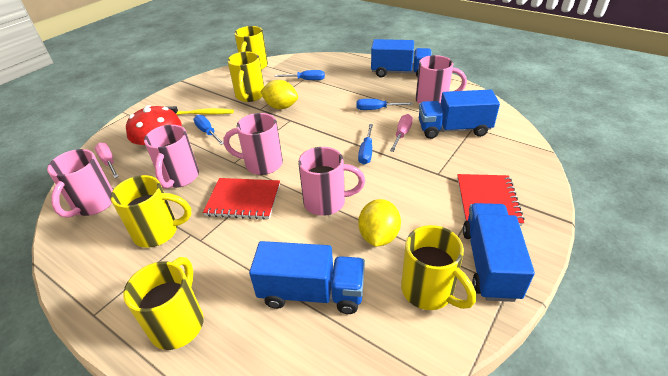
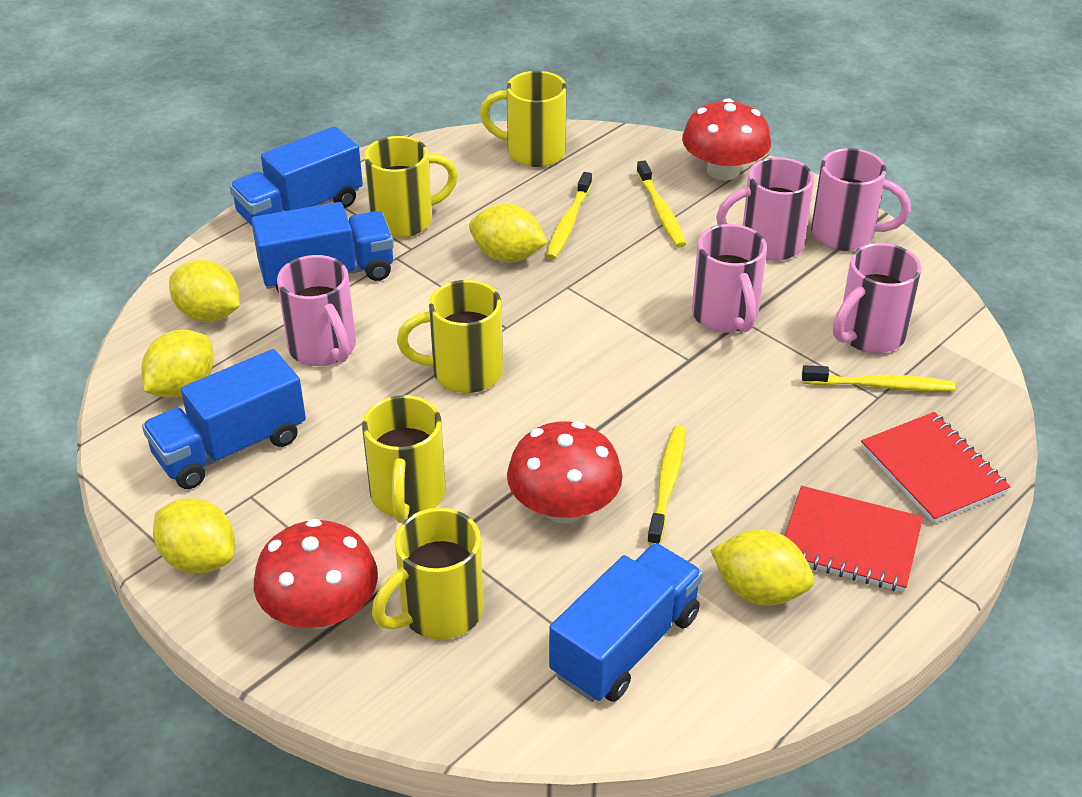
blue screwdriver: 4 -> 0
pink screwdriver: 2 -> 0
red mushroom: 1 -> 3
yellow lemon: 2 -> 5
yellow toothbrush: 1 -> 4

